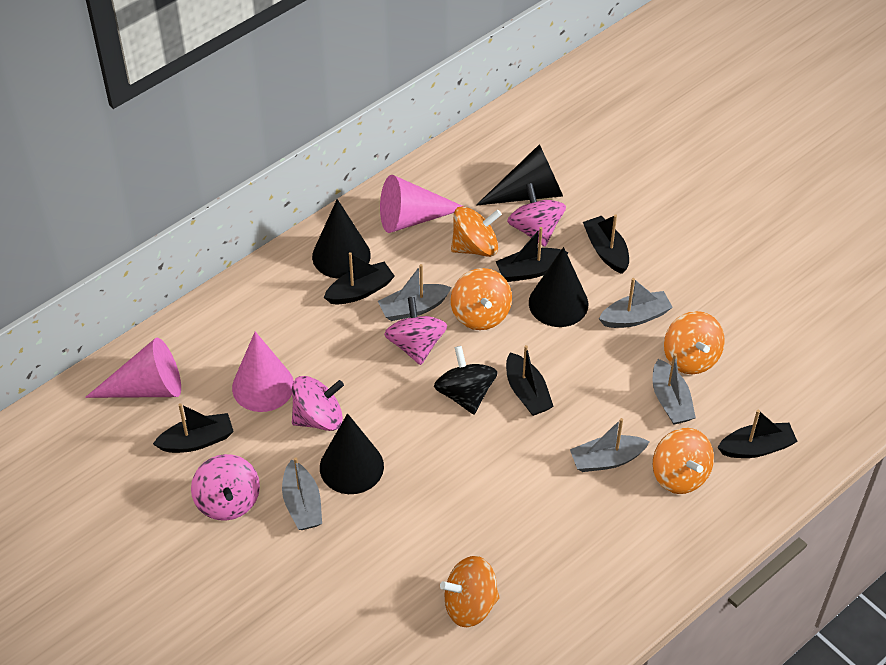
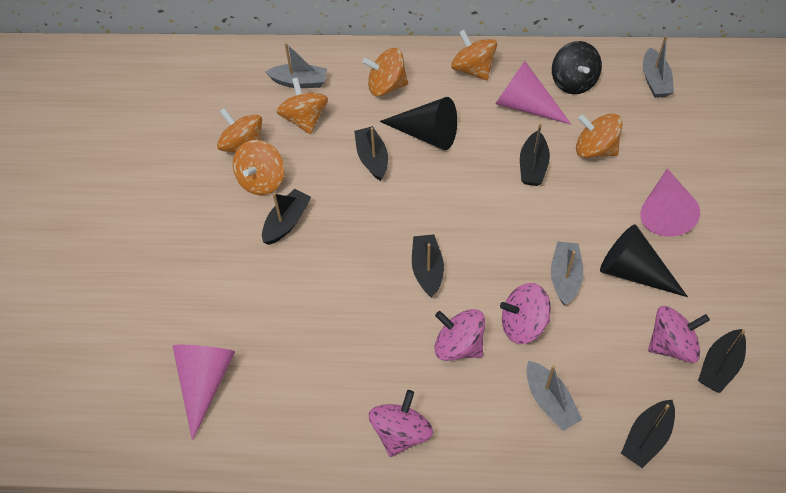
black cone: 4 -> 2
grey boat: 5 -> 4
orange spinning top: 5 -> 6

